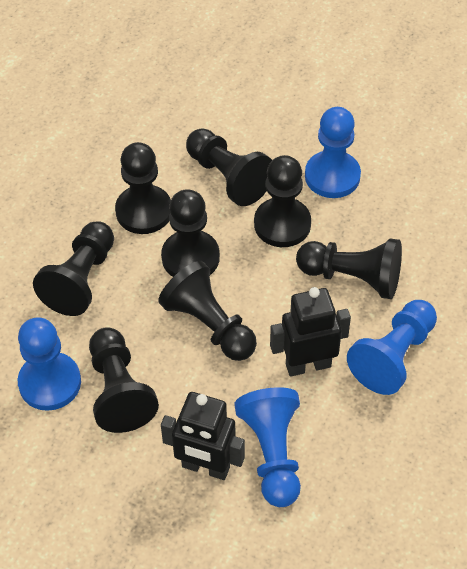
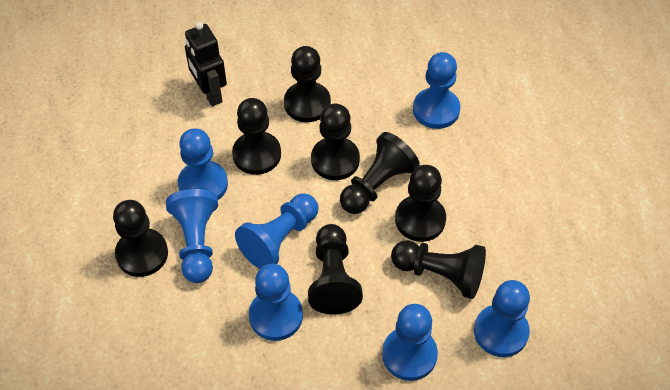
black robot: 2 -> 1
blue pawn: 4 -> 7

